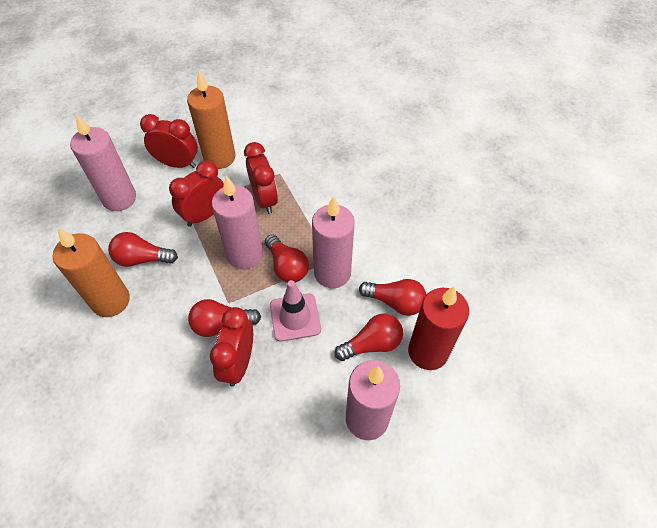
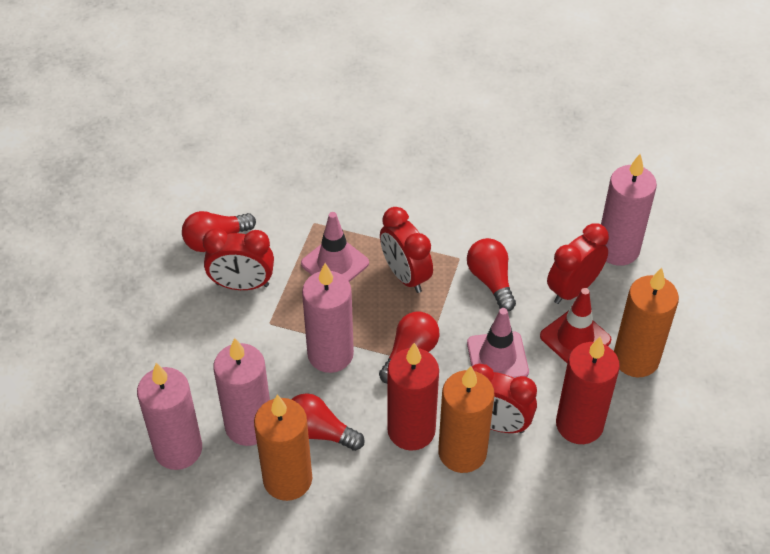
orange candle: 2 -> 3
pink traffic cone: 1 -> 2
red candle: 1 -> 2
red light bulb: 5 -> 4
red traffic cone: 0 -> 1

